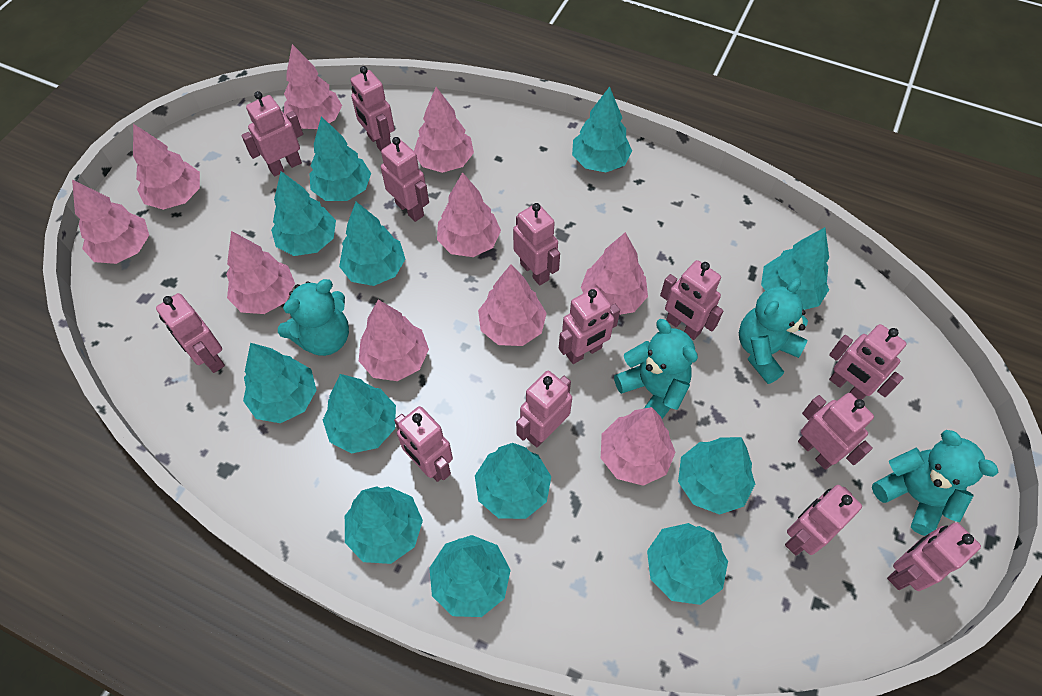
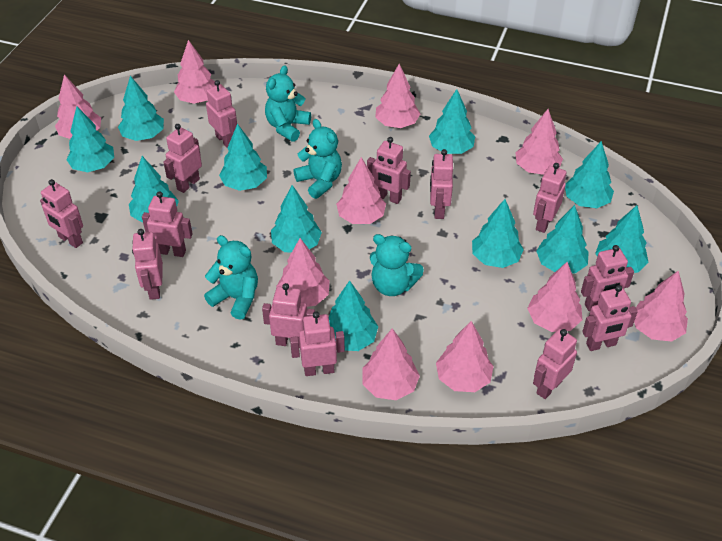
turquoise tree: 12 -> 11

